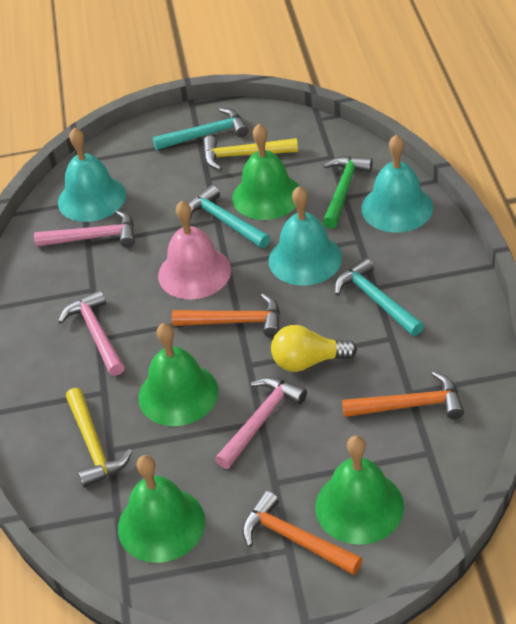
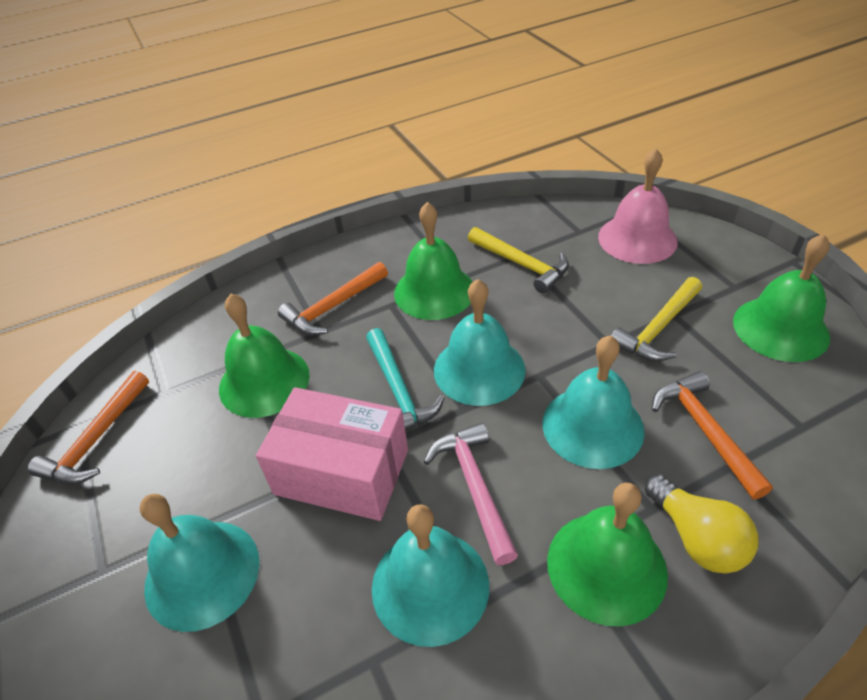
green hammer: 1 -> 0
pink box: 0 -> 1
pink hammer: 3 -> 1
turquoise bell: 3 -> 4
turquoise hammer: 3 -> 1

